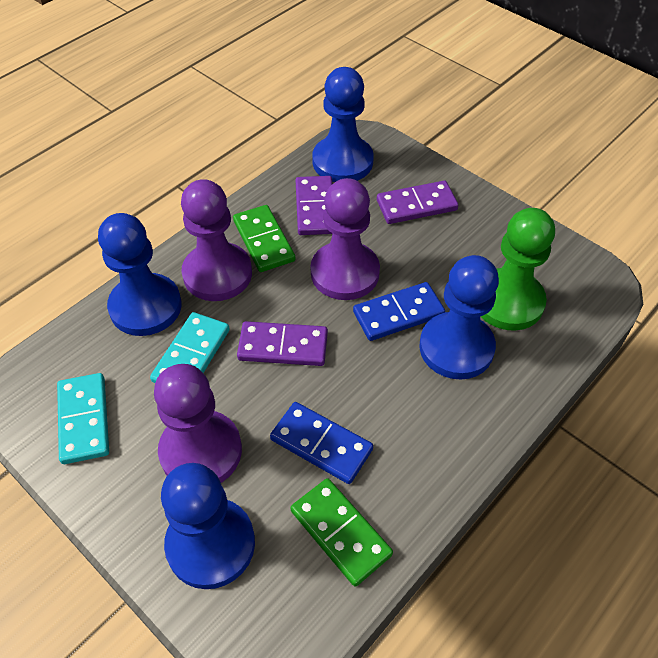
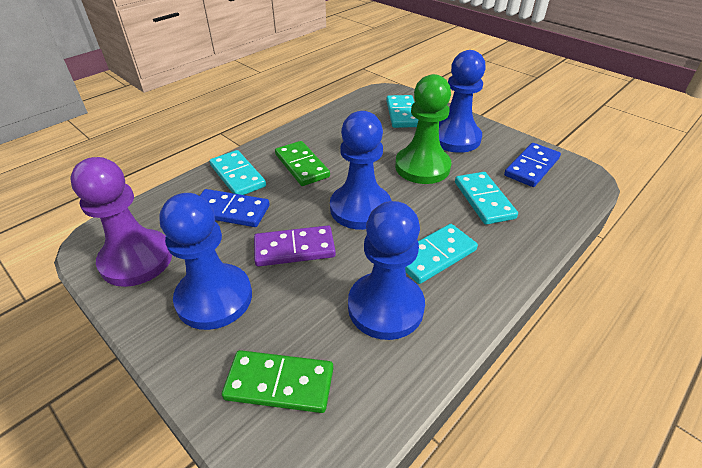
purple domino: 3 -> 1
purple pawn: 3 -> 1
turquoise domino: 2 -> 4

